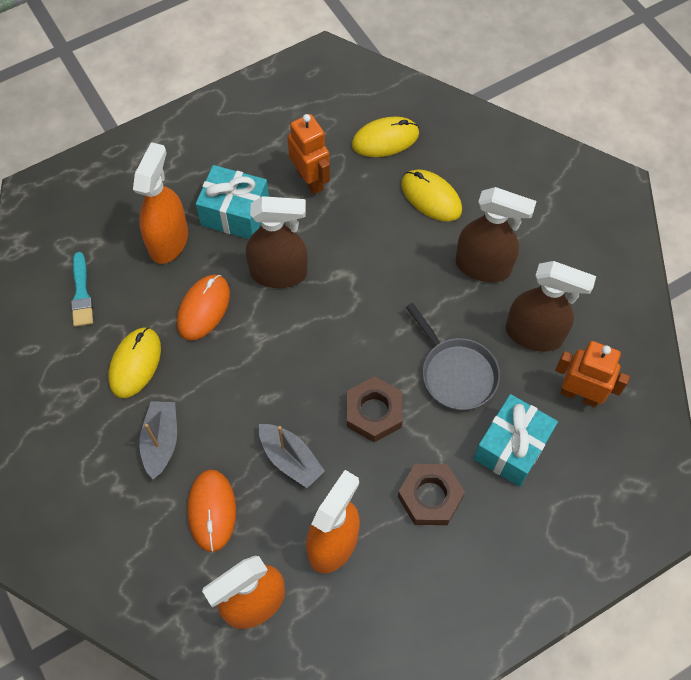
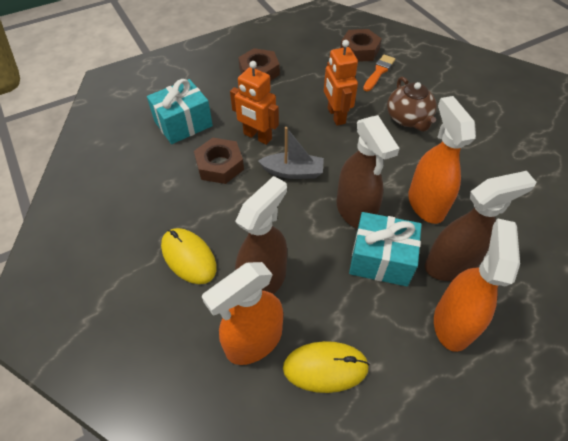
brown nut: 2 -> 3
brown teapot: 0 -> 1
grey boat: 2 -> 1
grey pan: 1 -> 0
orange brush: 0 -> 1
orange mouse: 2 -> 0
turquoise brush: 1 -> 0
yellow mouse: 3 -> 2

